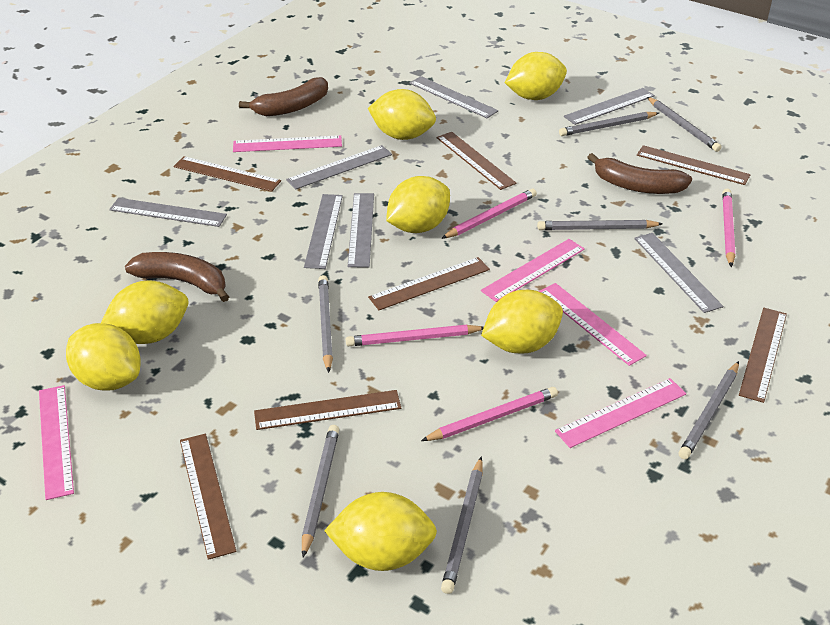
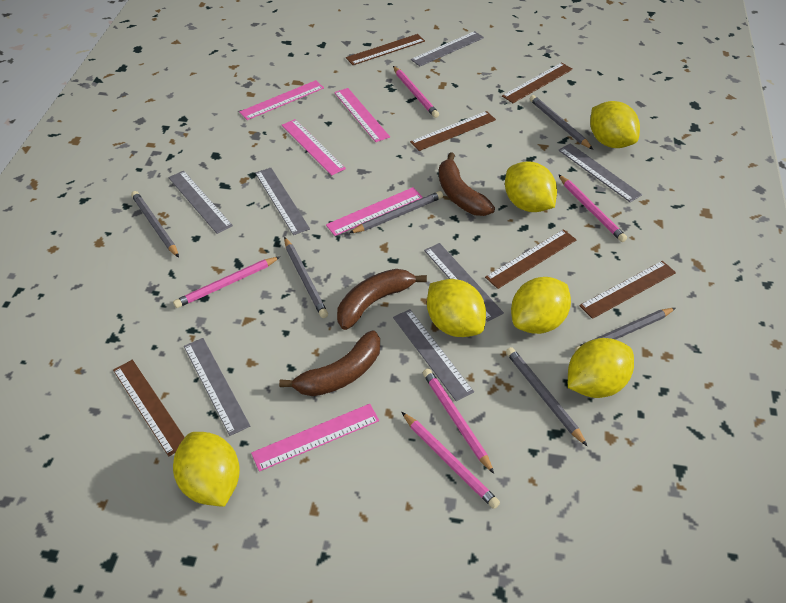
brown ruler: 7 -> 6
grey pencil: 7 -> 6
pink pencil: 4 -> 5
yellow lemon: 7 -> 6

